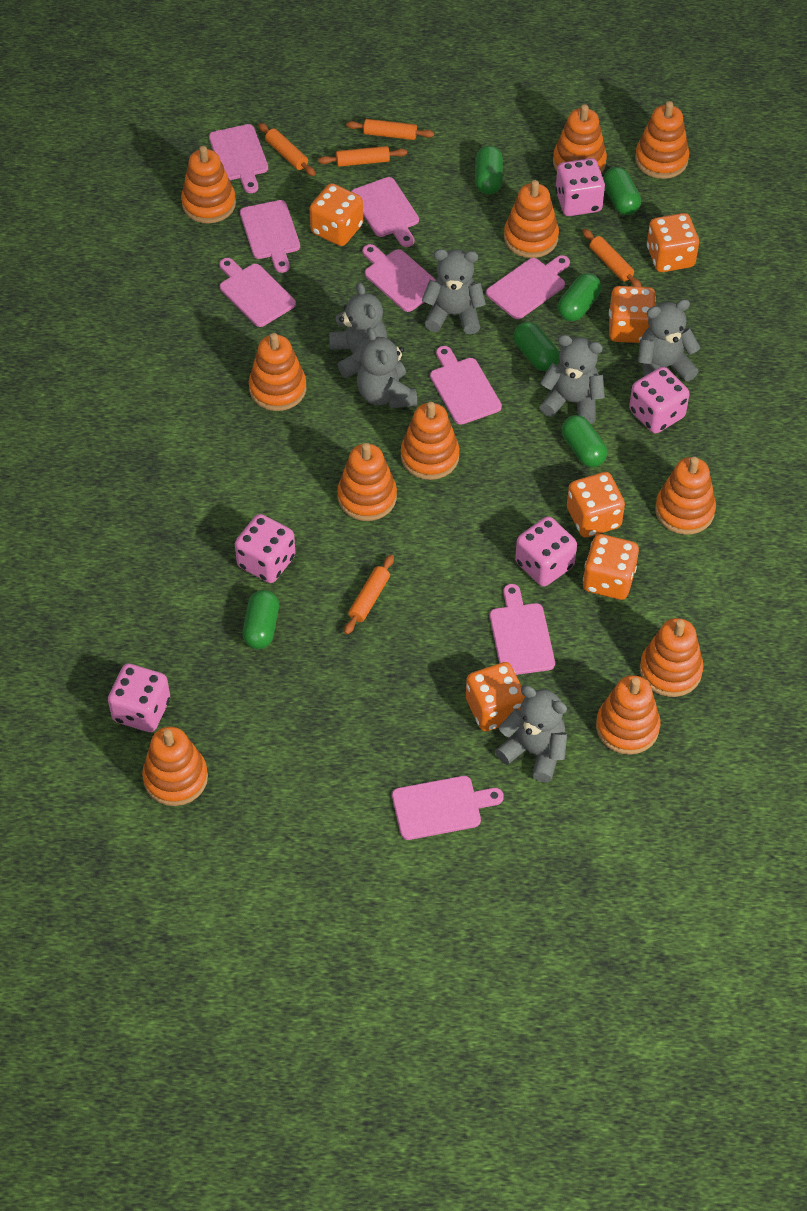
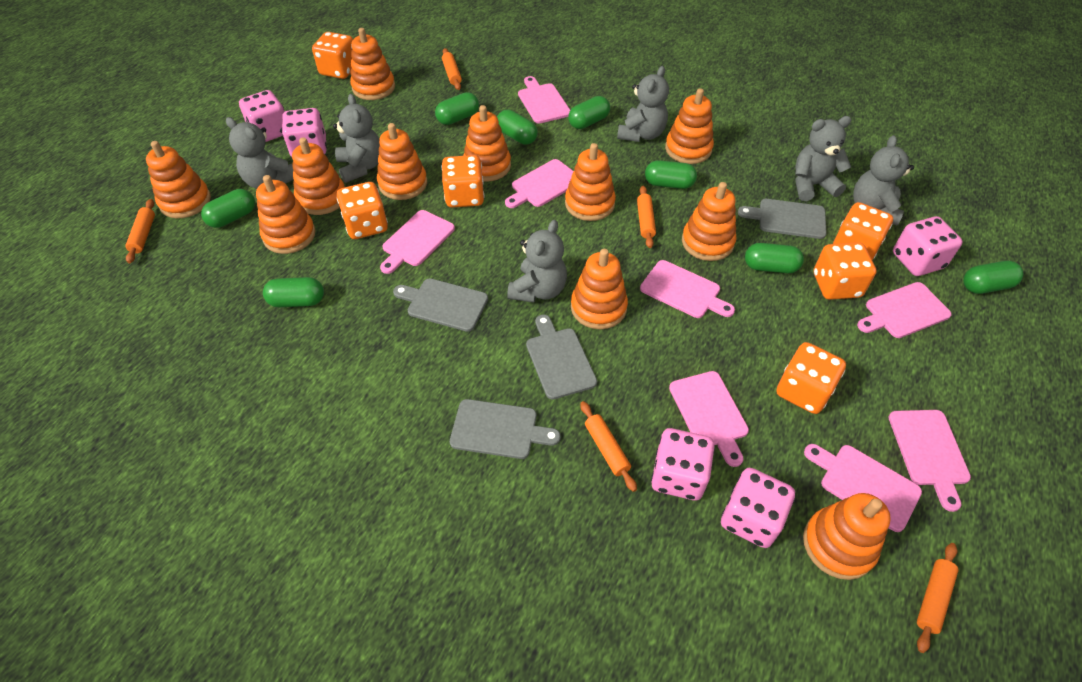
green capsule: 6 -> 8
grey cutting board: 0 -> 4
pink cutting board: 9 -> 8

